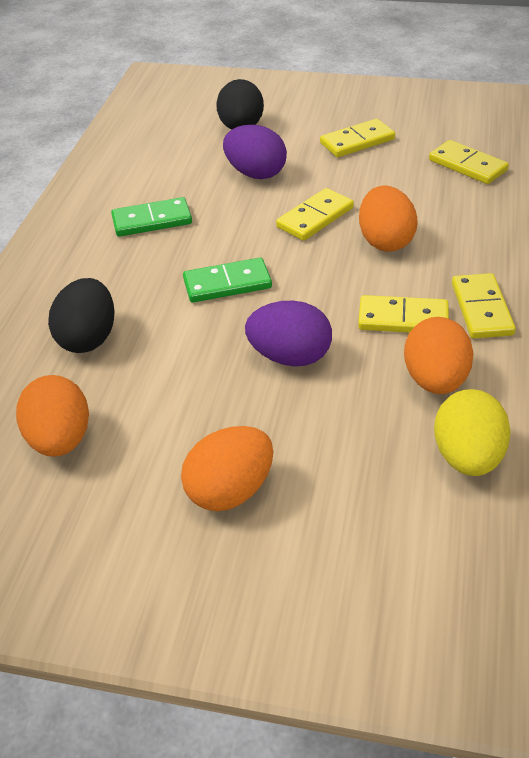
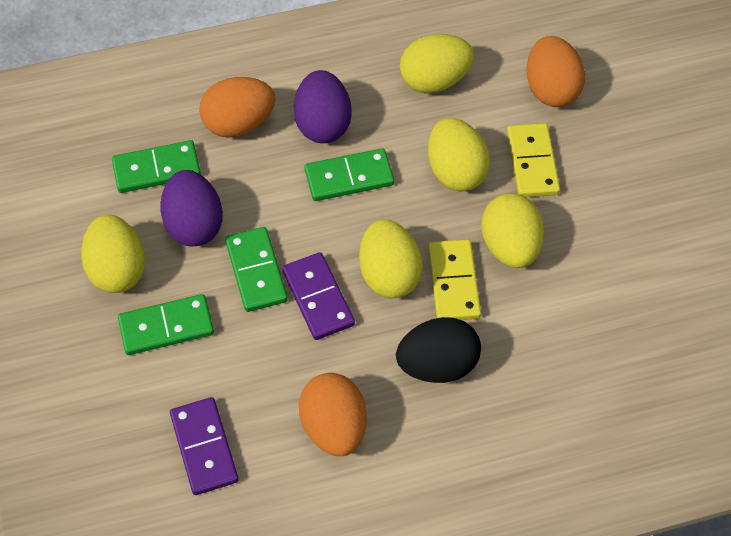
black egg: 2 -> 1
green domino: 2 -> 4
orange egg: 4 -> 3
purple domino: 0 -> 2
yellow domino: 5 -> 2
yellow egg: 1 -> 5

